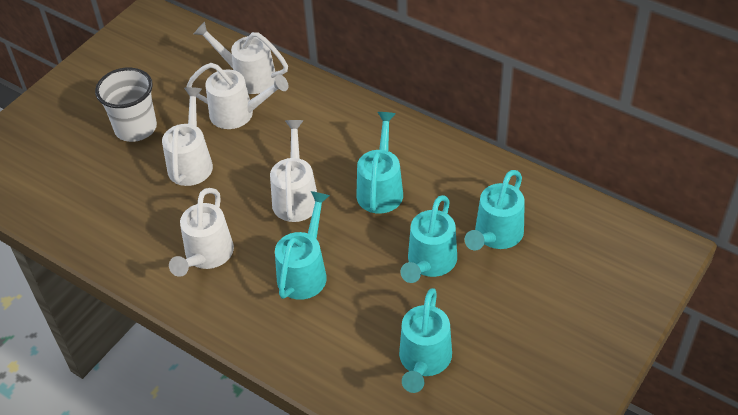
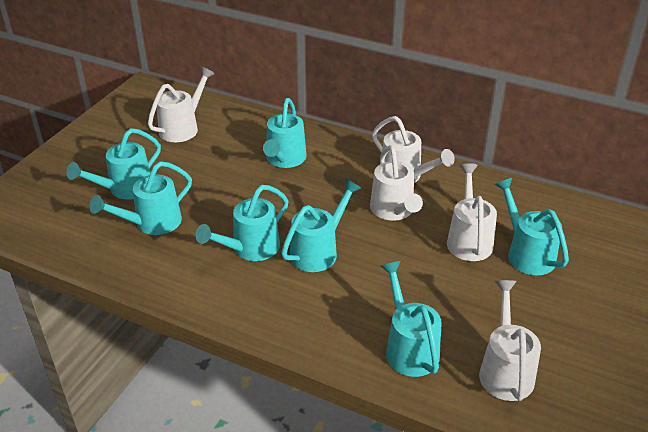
turquoise watering can: 5 -> 7
white cup: 1 -> 0

